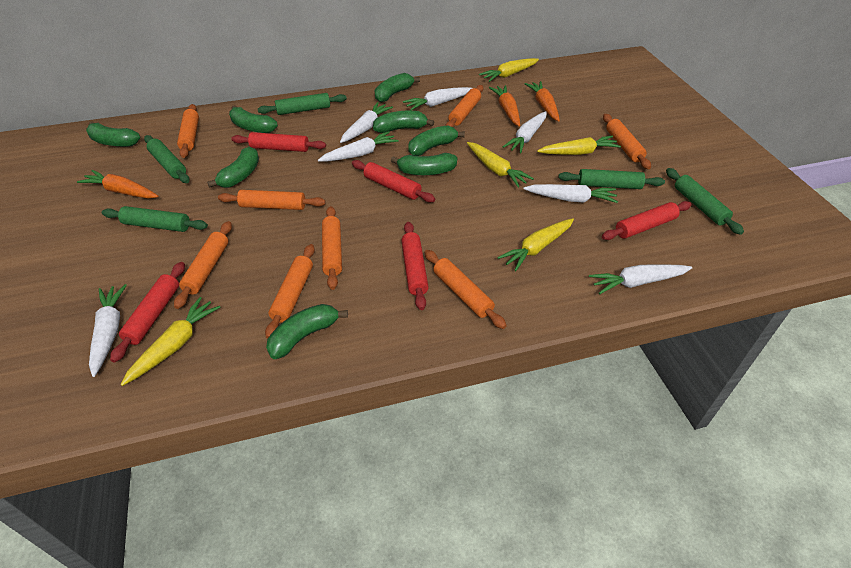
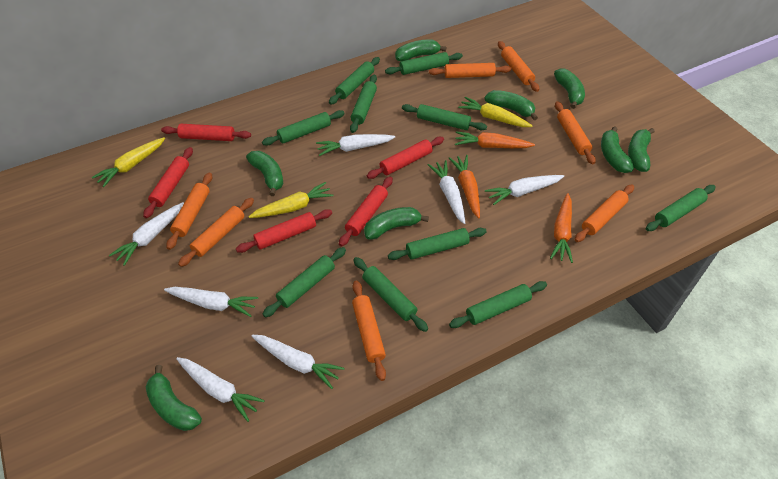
green rolling pin: 5 -> 10
orange rolling pin: 8 -> 7
yellow carrot: 5 -> 3

